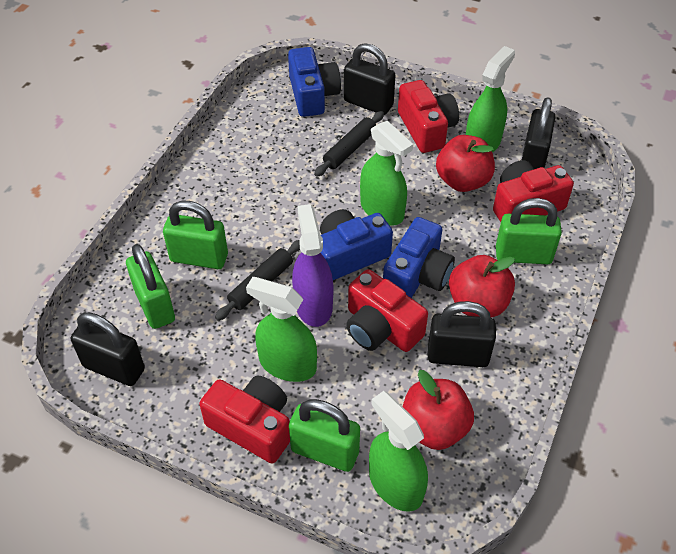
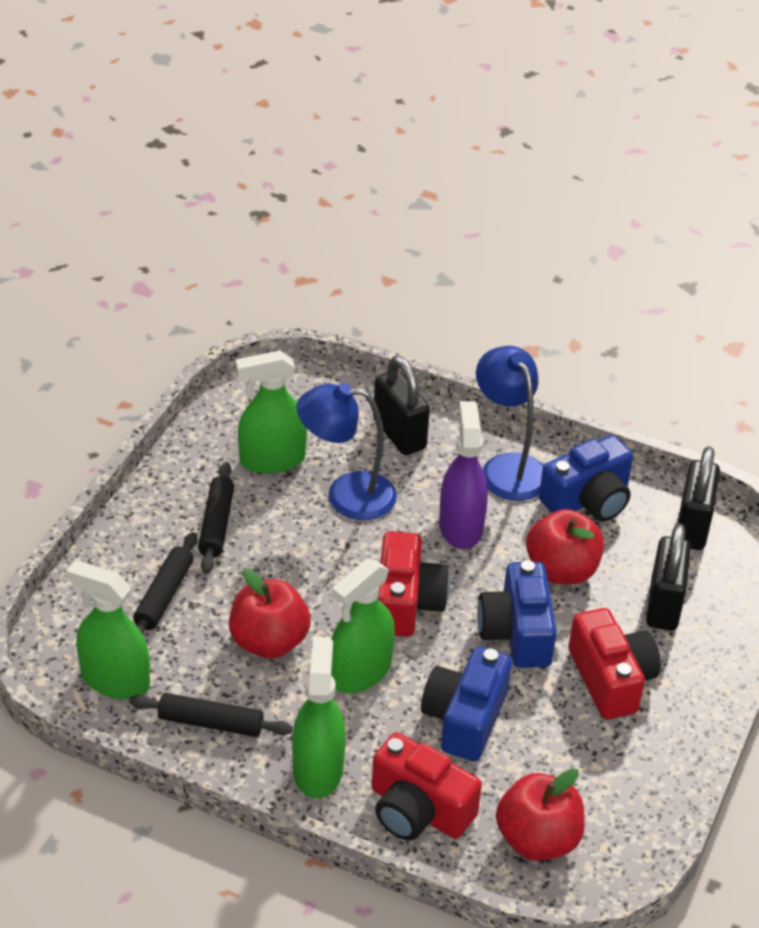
black padlock: 4 -> 3
black rolling pin: 2 -> 3
blue lamp: 0 -> 2
green padlock: 4 -> 0
red camera: 4 -> 3

